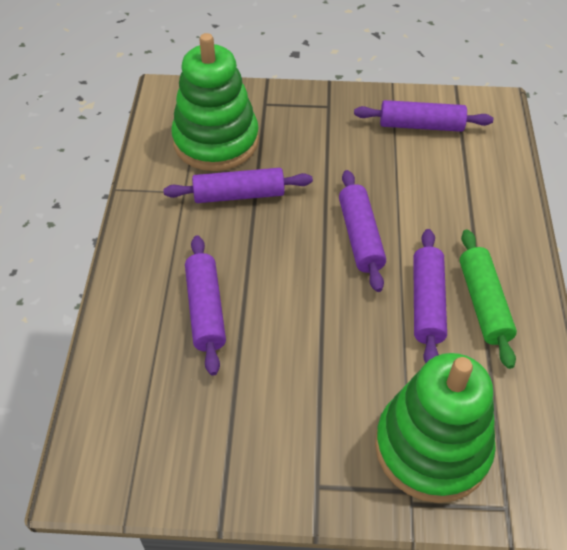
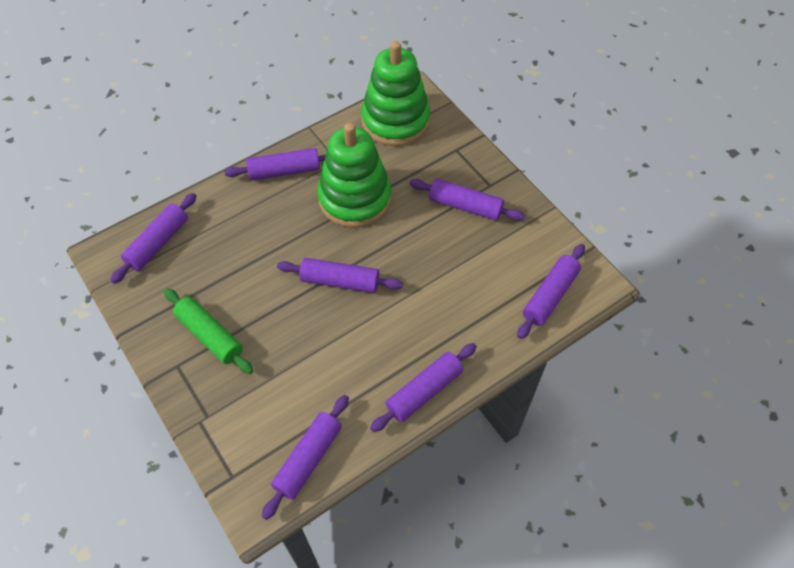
purple rolling pin: 5 -> 7

